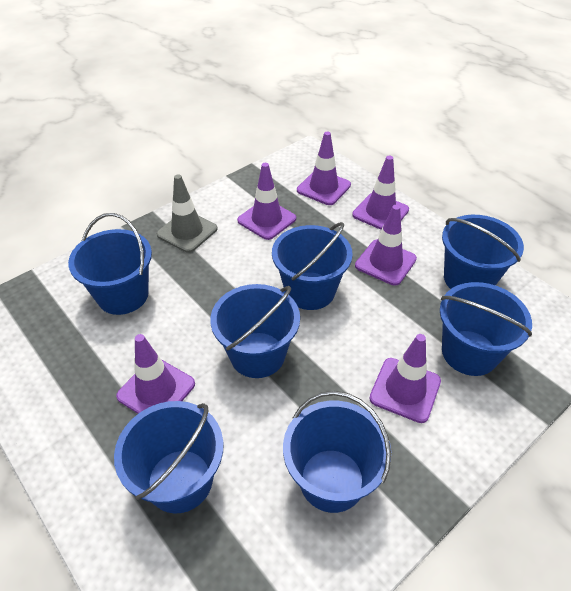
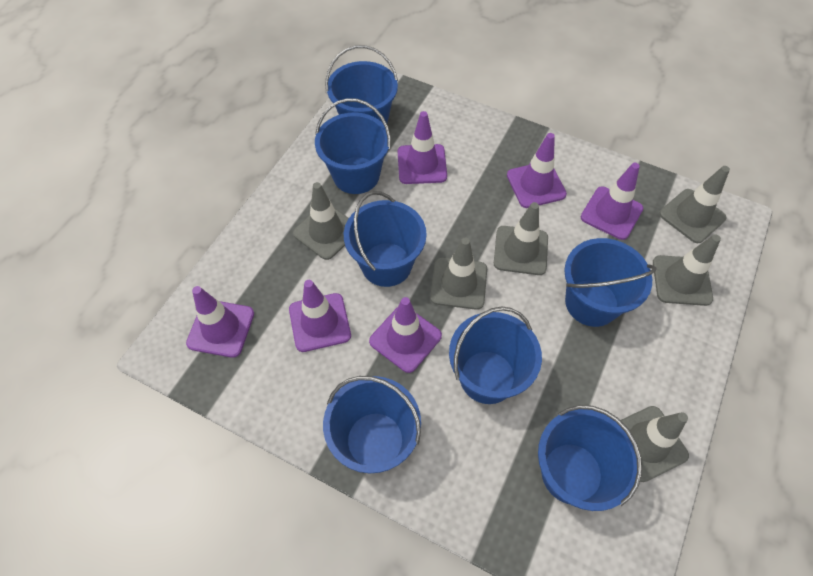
grey traffic cone: 1 -> 6

